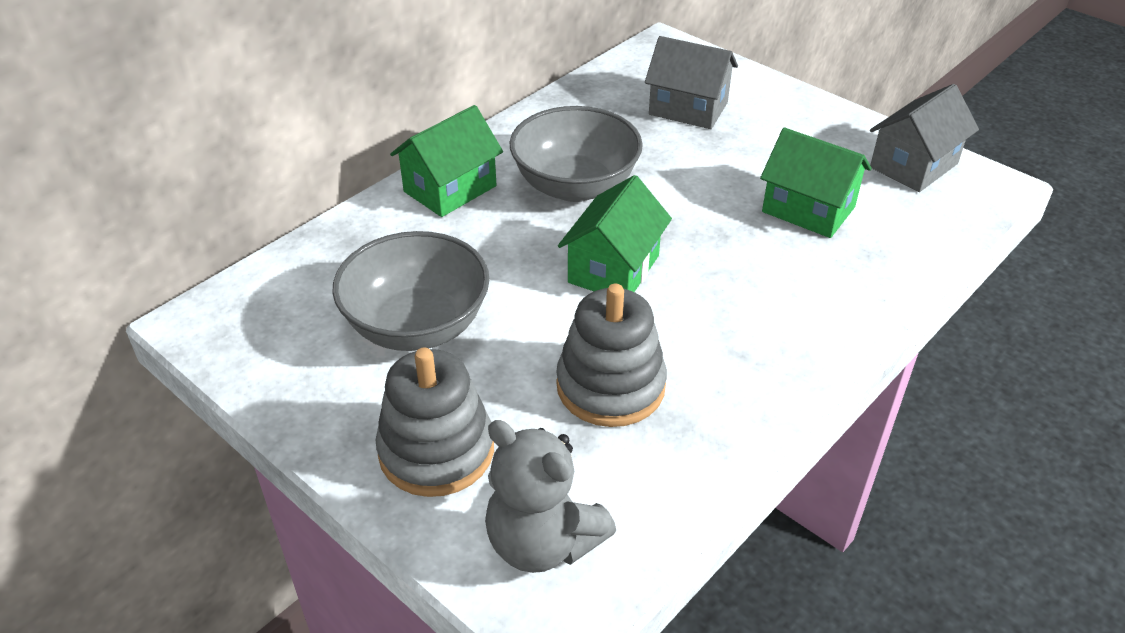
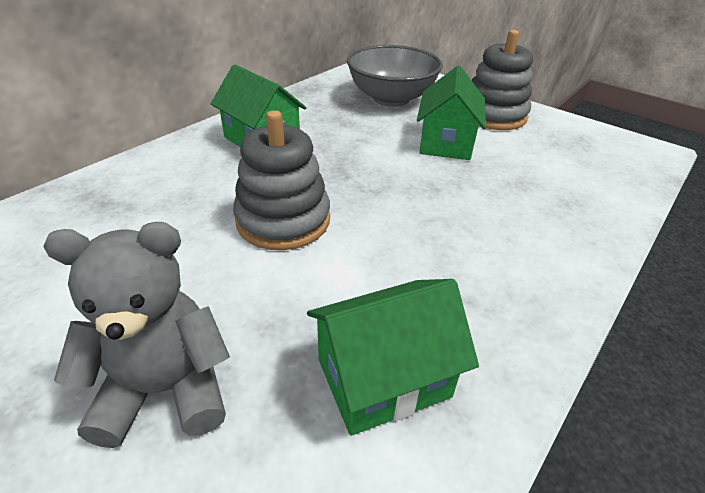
grey bowl: 2 -> 1
grey house: 2 -> 0

